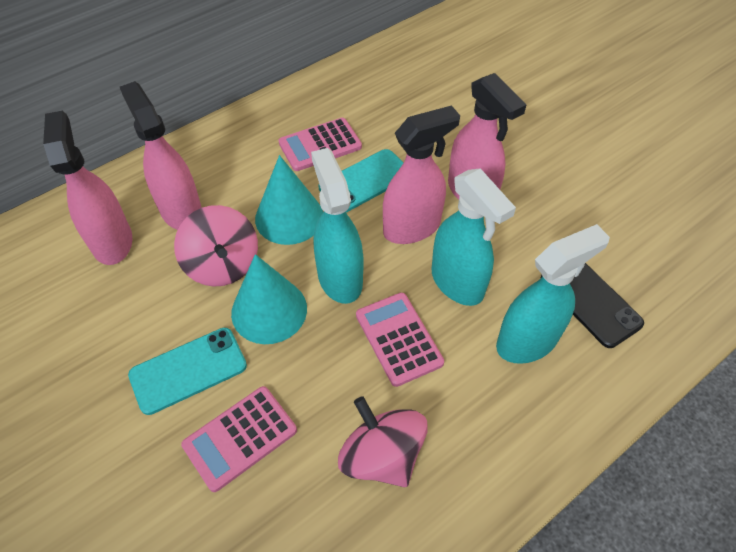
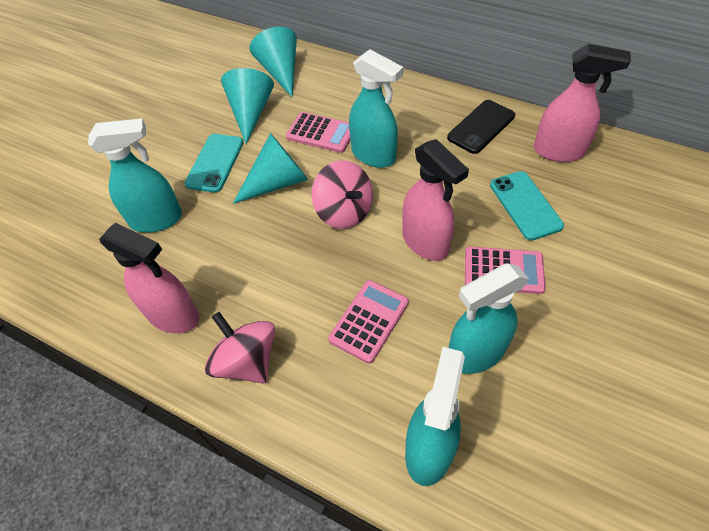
pink spray bottle: 4 -> 3
turquoise cone: 2 -> 3
turquoise spray bottle: 3 -> 4

